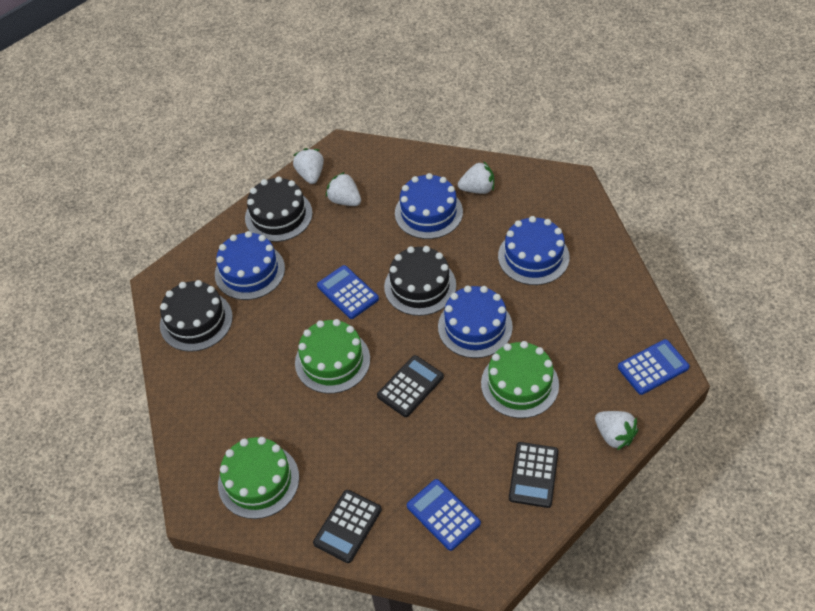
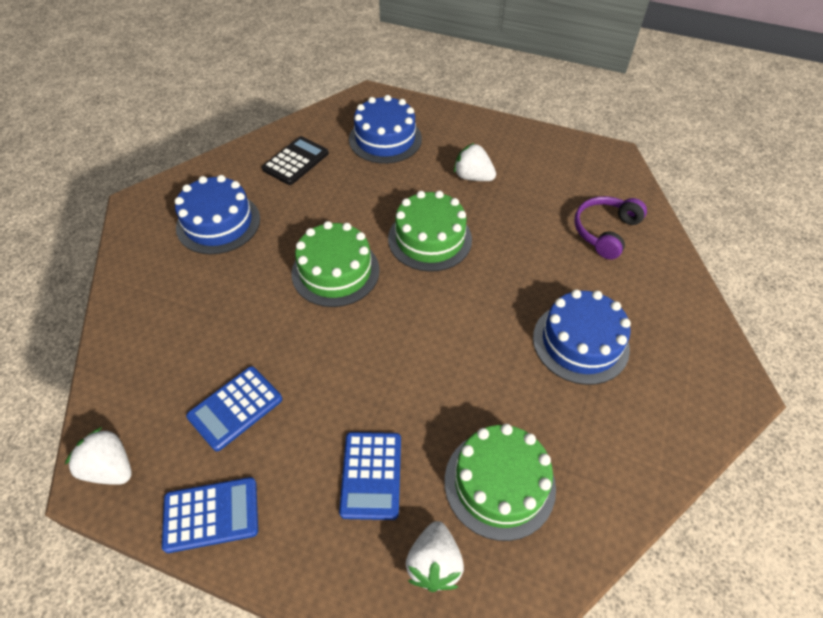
black cake: 3 -> 0
black calculator: 3 -> 1
blue cake: 4 -> 3
purple headphones: 0 -> 1
white strawberry: 4 -> 3

